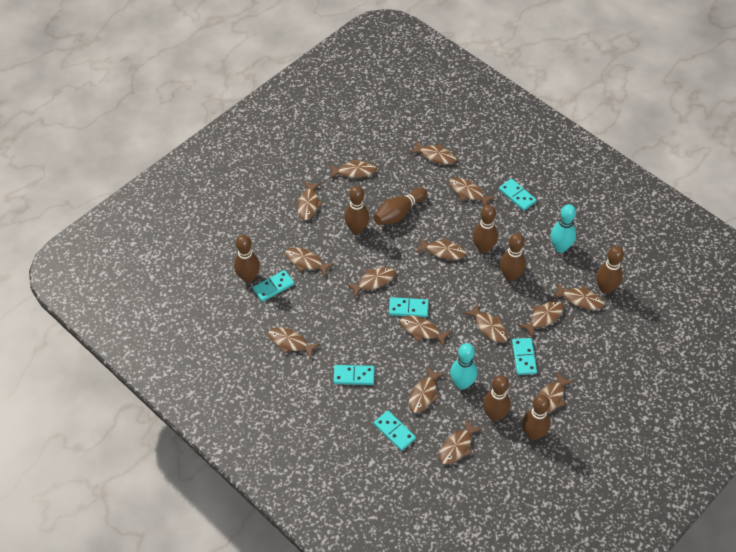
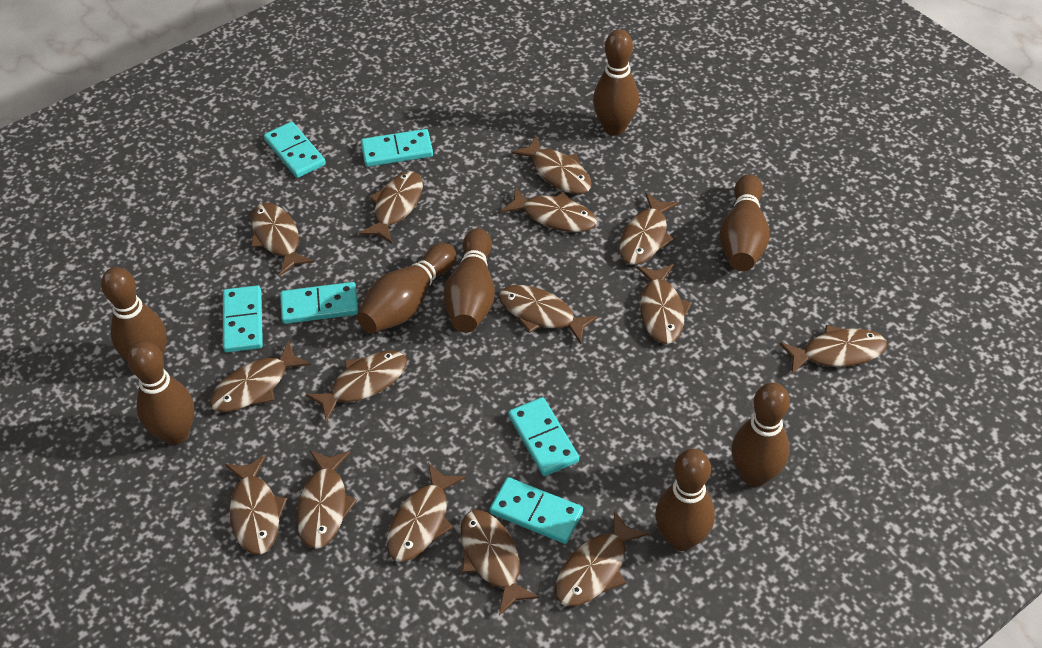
turquoise bowling pin: 2 -> 0

